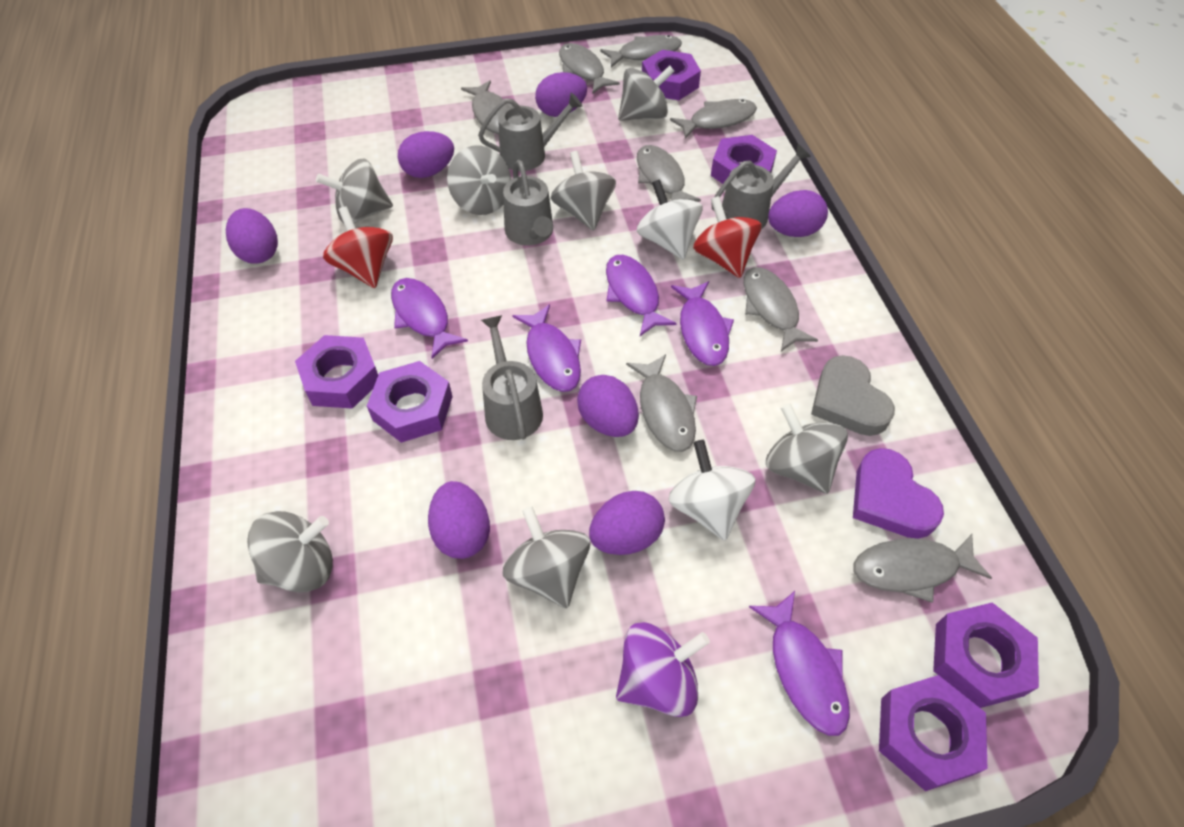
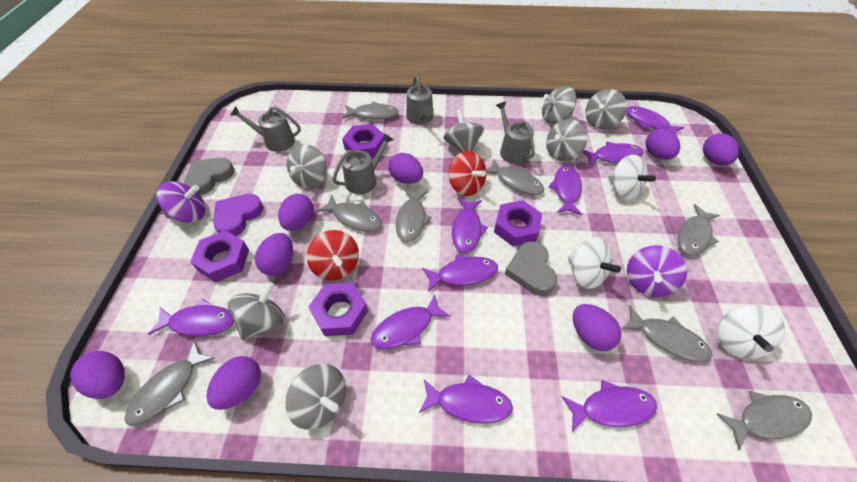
grey heart: 1 -> 2
purple egg: 7 -> 8
purple fish: 5 -> 9
purple nut: 6 -> 4
purple spinning top: 1 -> 2
white spinning top: 2 -> 3

